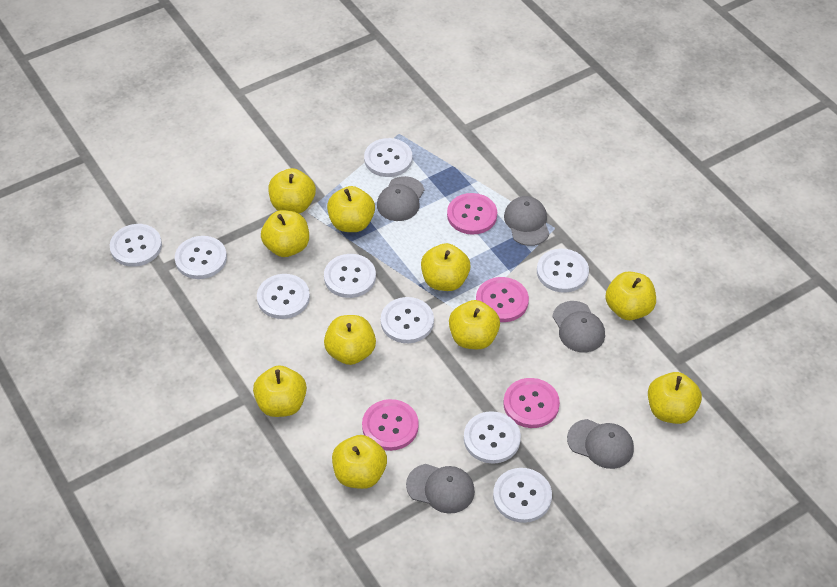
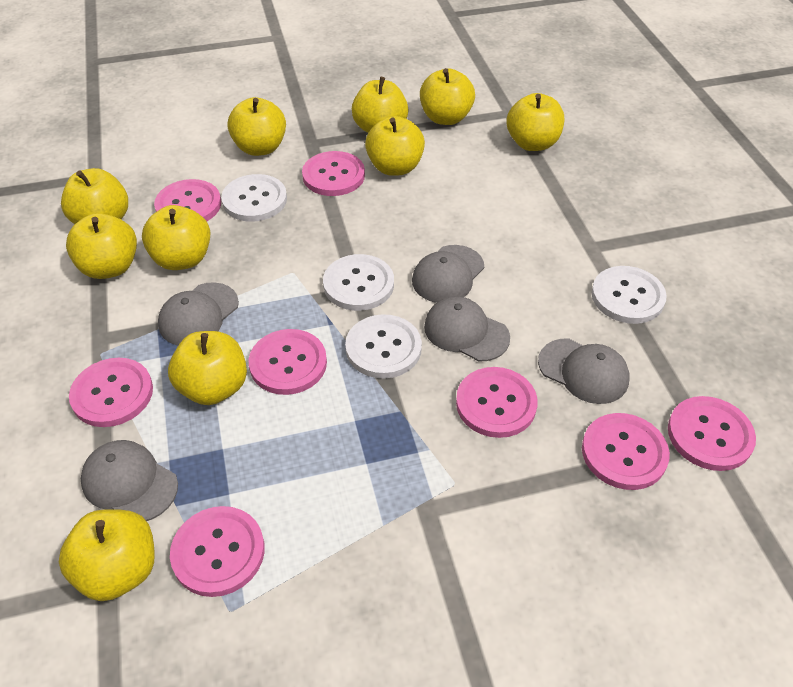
pink button: 4 -> 8
white button: 9 -> 4

